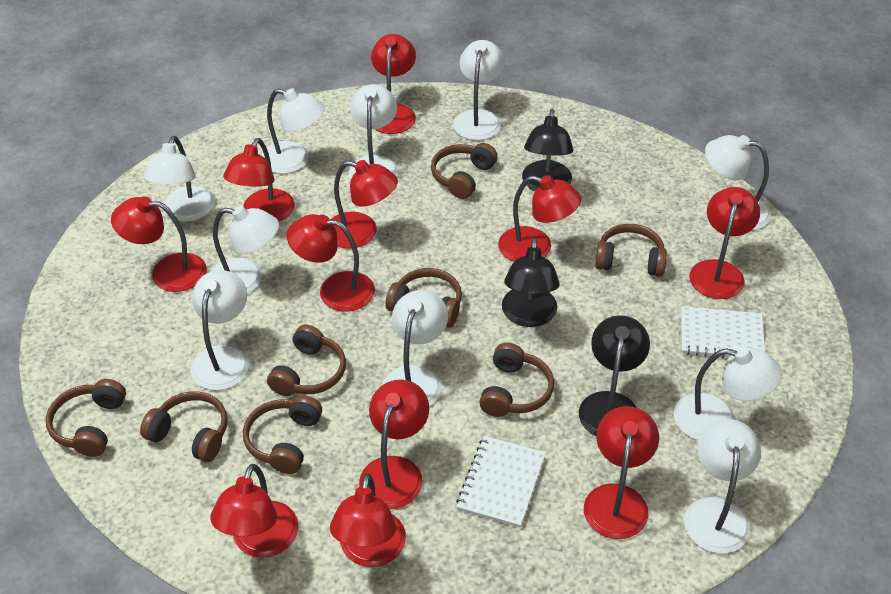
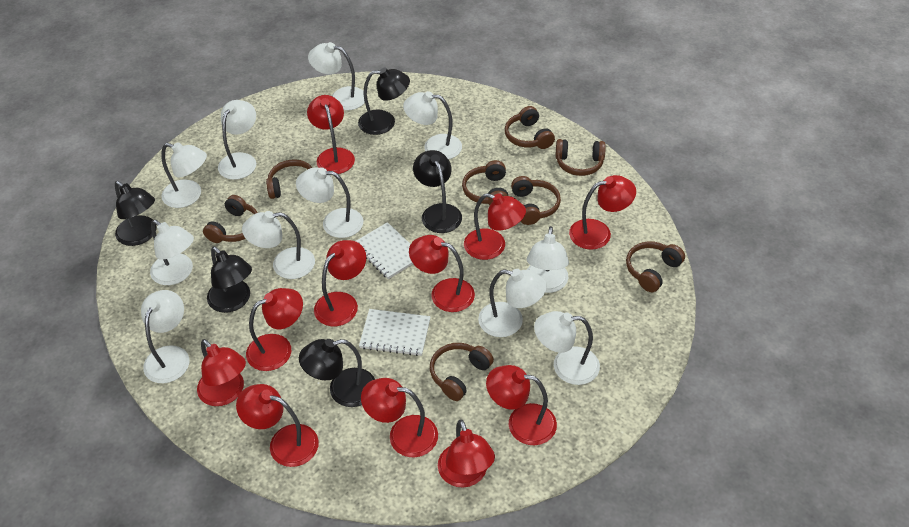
black lamp: 3 -> 5
white lamp: 10 -> 11

